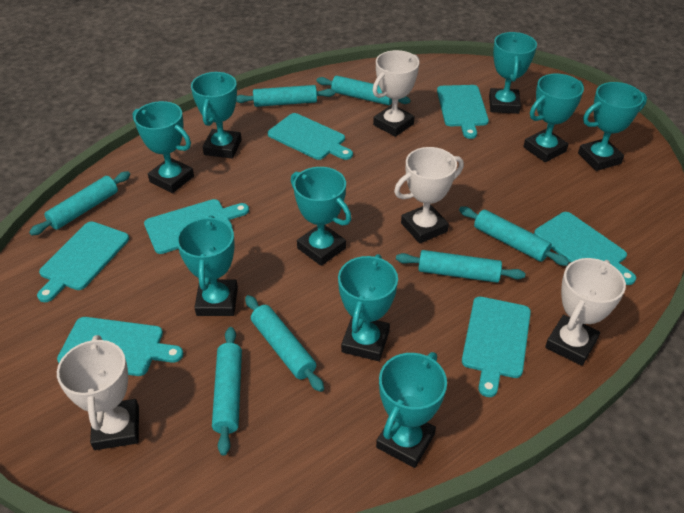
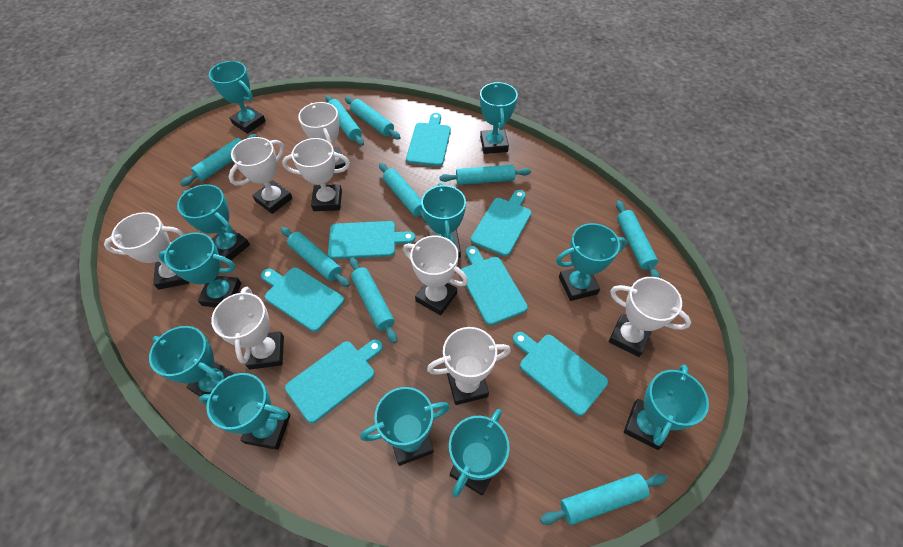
turquoise rolling pin: 7 -> 9
turquoise trophy: 9 -> 11
white trophy: 4 -> 8

